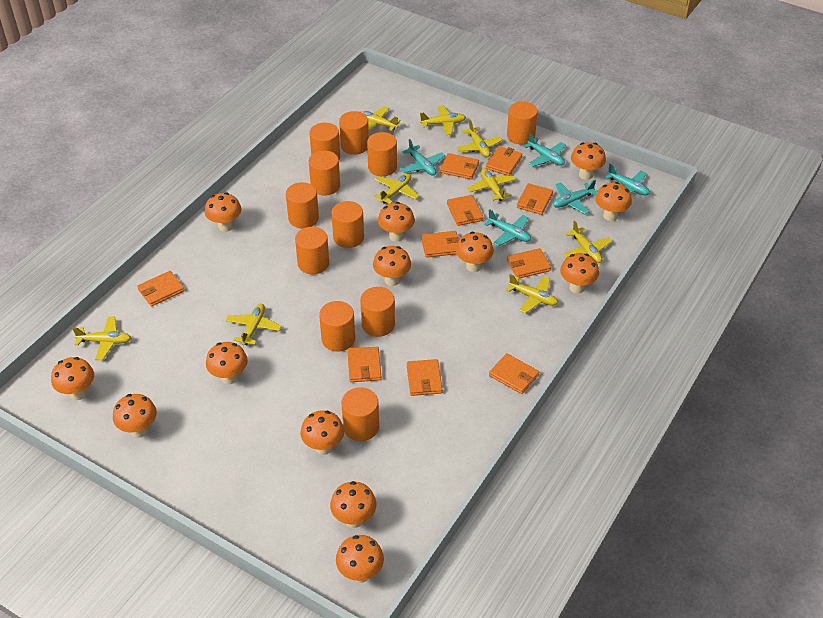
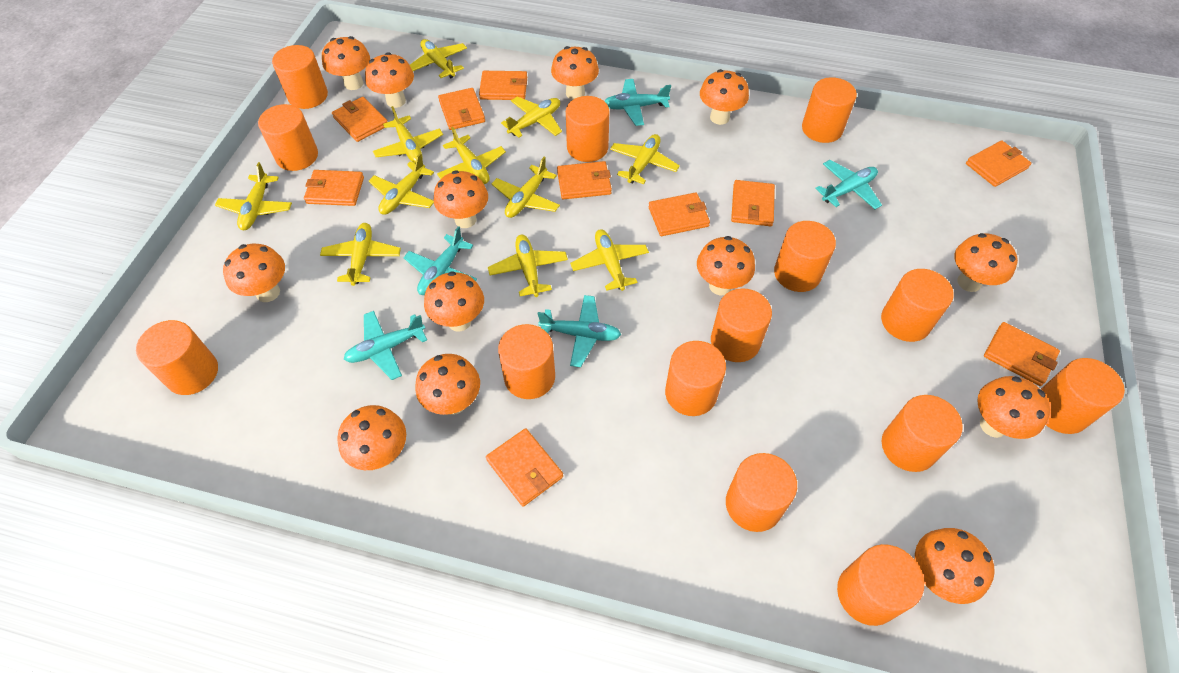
orange cylinder: 11 -> 14
yellow plane: 9 -> 11

